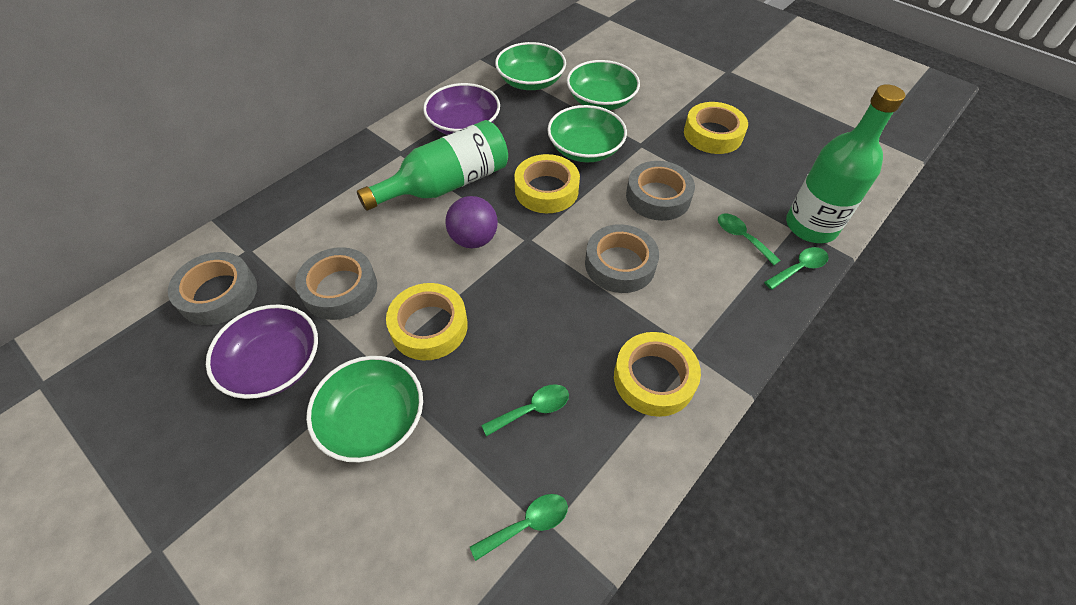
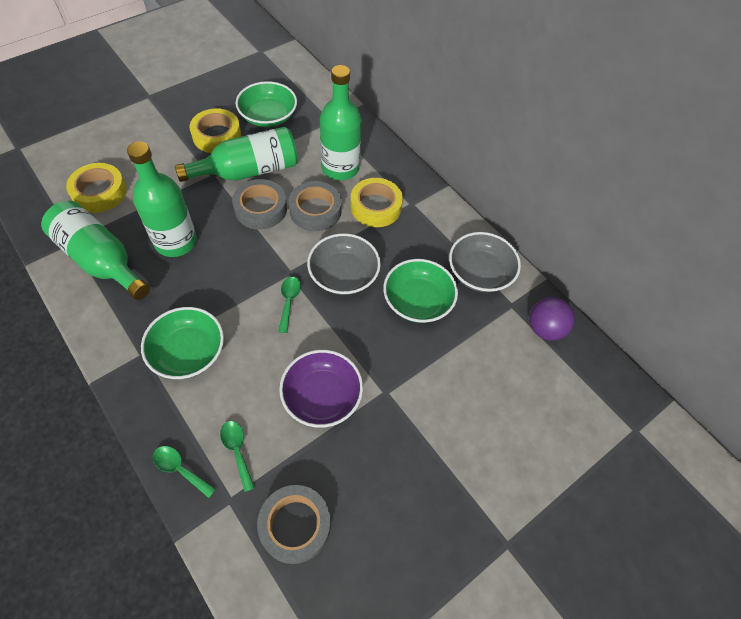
green bottle: 2 -> 4
green bowl: 4 -> 3
green spoon: 4 -> 3
grey bowl: 0 -> 2
grey tape: 4 -> 3
purple bowl: 2 -> 1
yellow tape: 4 -> 3

